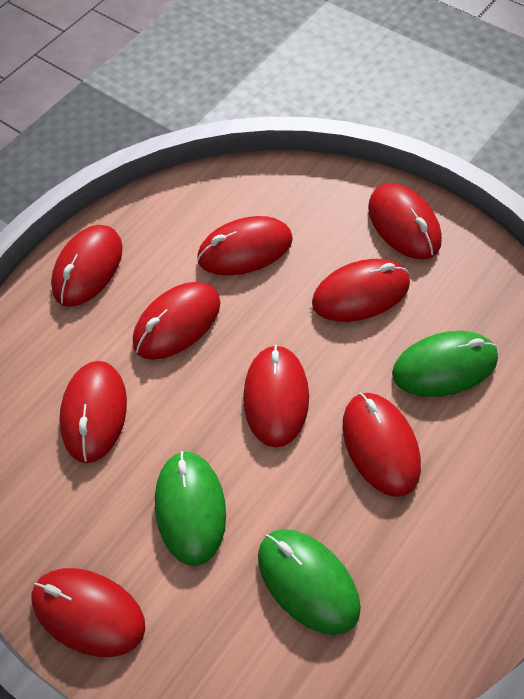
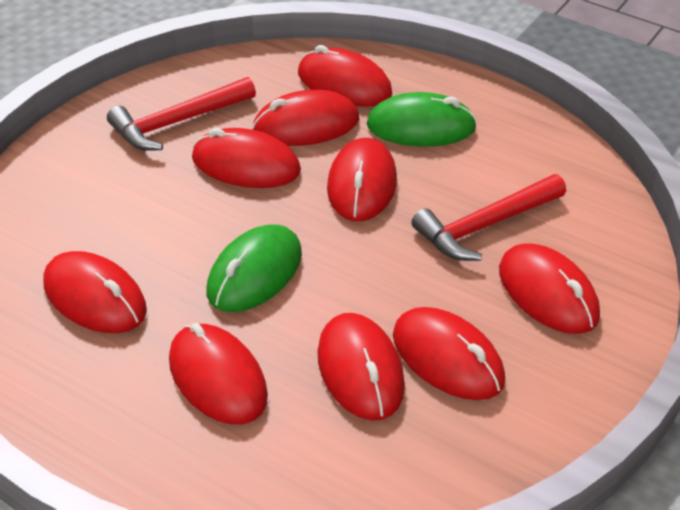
green mouse: 3 -> 2
red hammer: 0 -> 2

